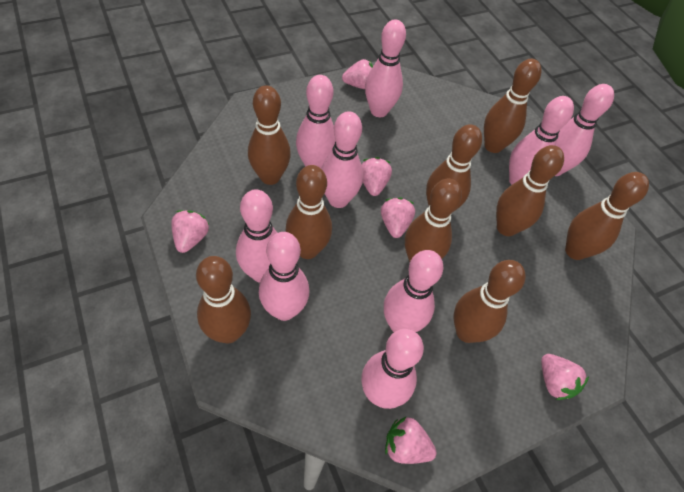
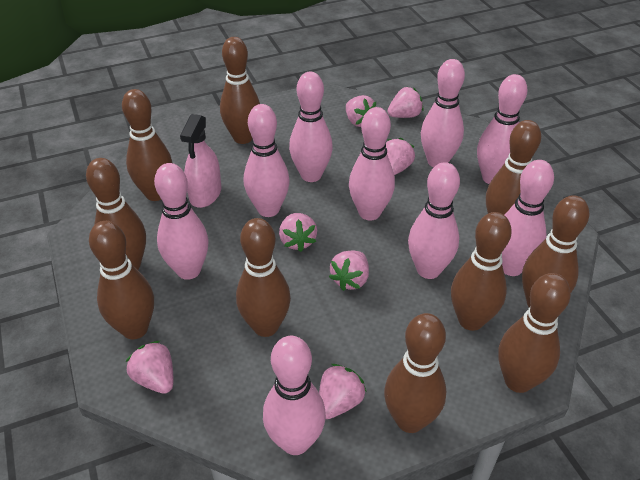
brown bowling pin: 9 -> 10
pink spray bottle: 0 -> 1
pink strawberry: 6 -> 7

